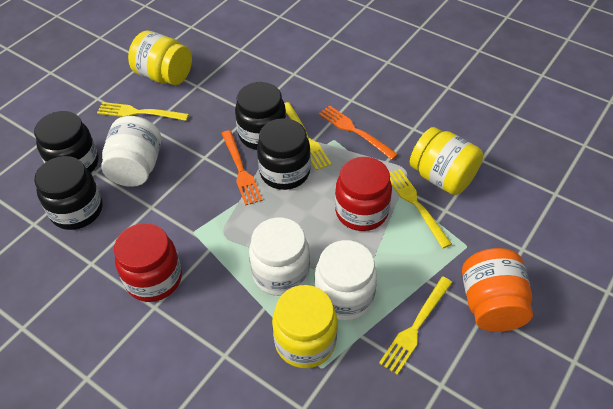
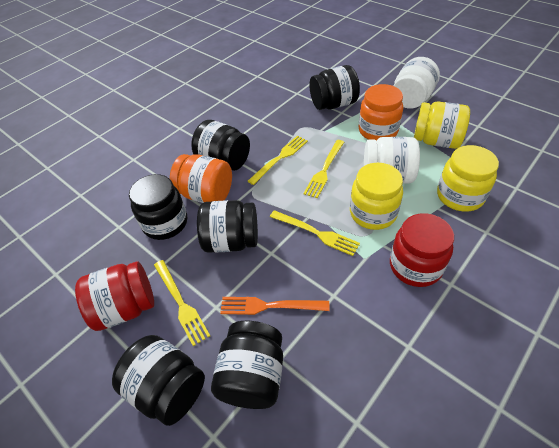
black jar: 4 -> 6
orange fork: 2 -> 1
orange jar: 1 -> 2
white jar: 3 -> 2

